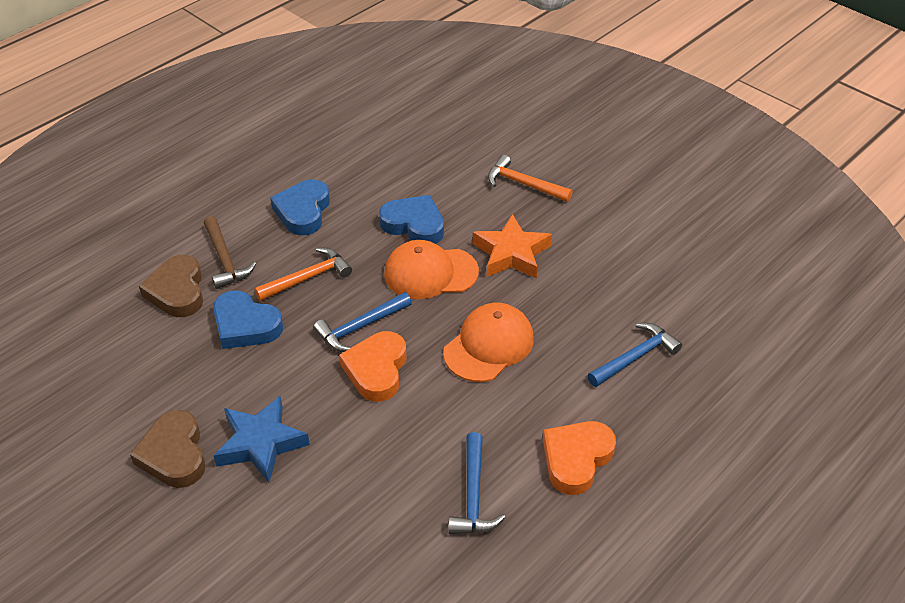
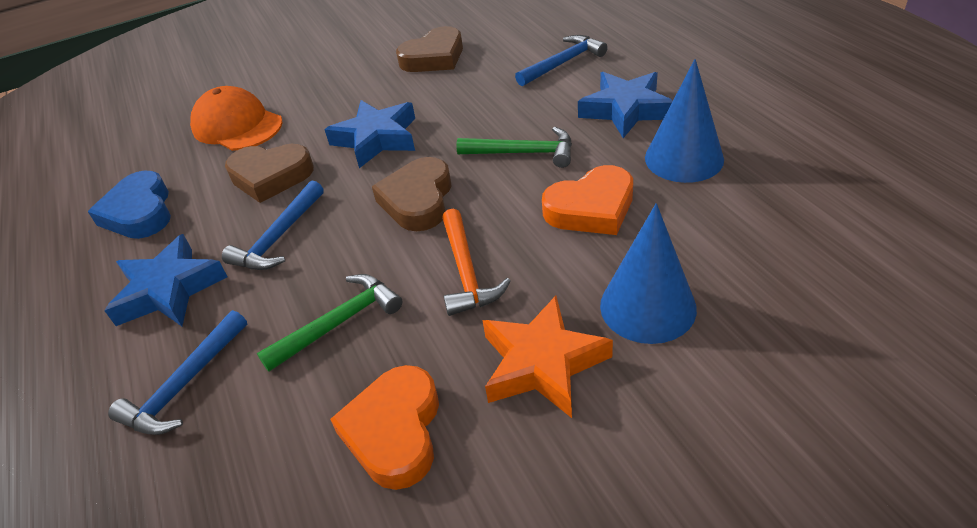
blue cone: 0 -> 2
blue heart: 3 -> 1
blue star: 1 -> 3
brown hammer: 1 -> 0
brown heart: 2 -> 3
green hammer: 0 -> 2
orange cap: 2 -> 1
orange hammer: 2 -> 1

